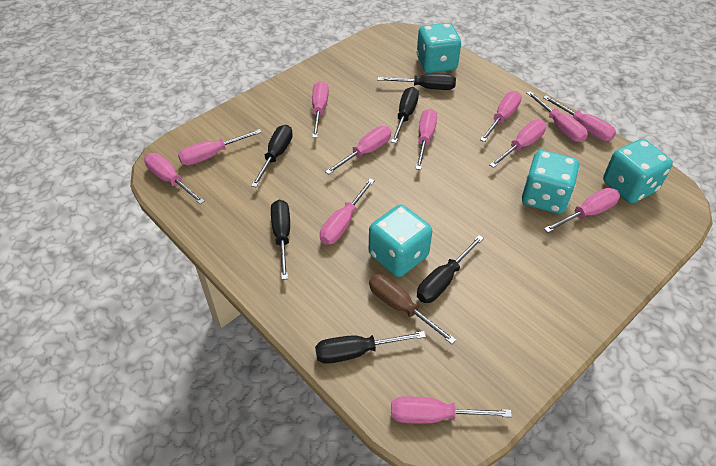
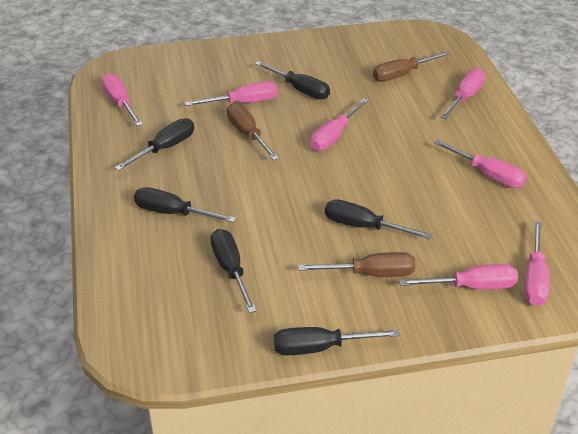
brown screwdriver: 1 -> 3
pink screwdriver: 12 -> 7
turquoise dice: 4 -> 0

